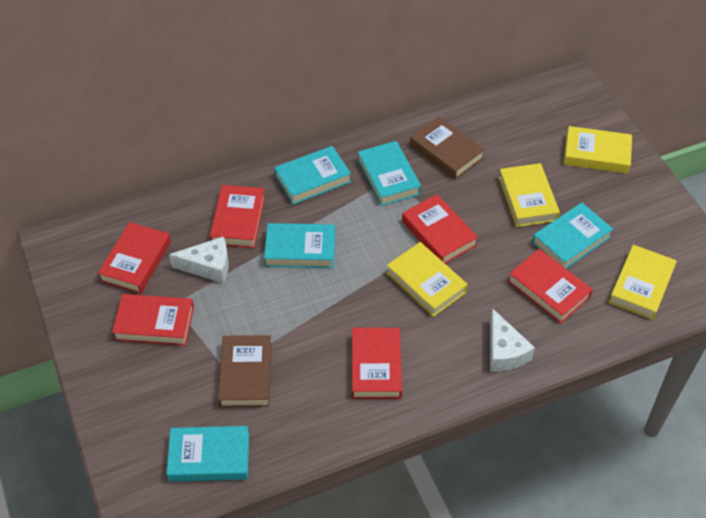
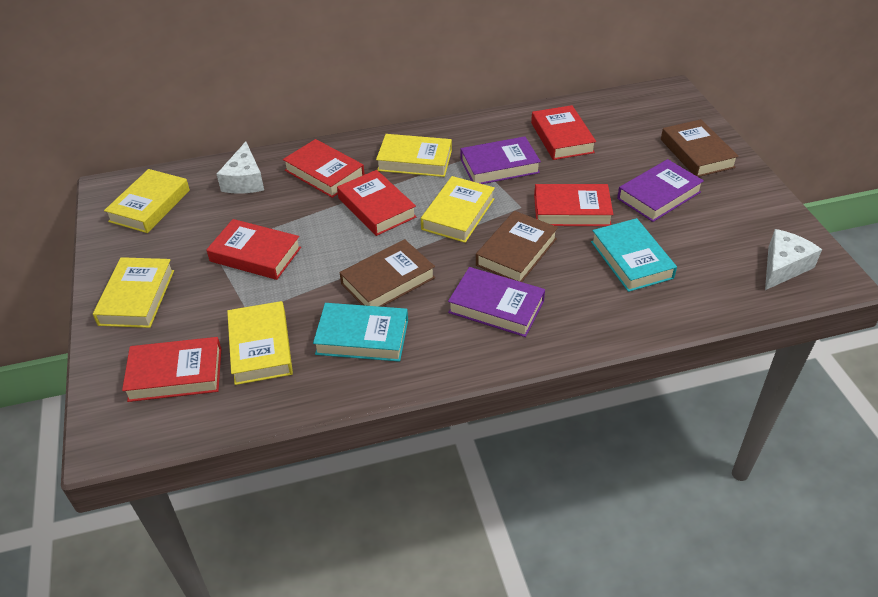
brown book: 2 -> 3
purple book: 0 -> 3
turquoise book: 5 -> 2
yellow book: 4 -> 5

